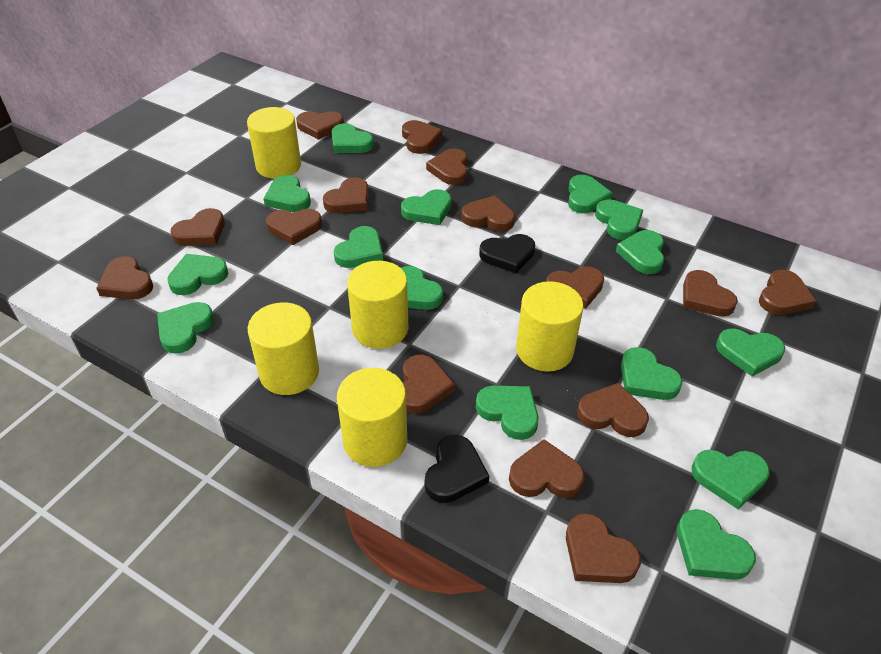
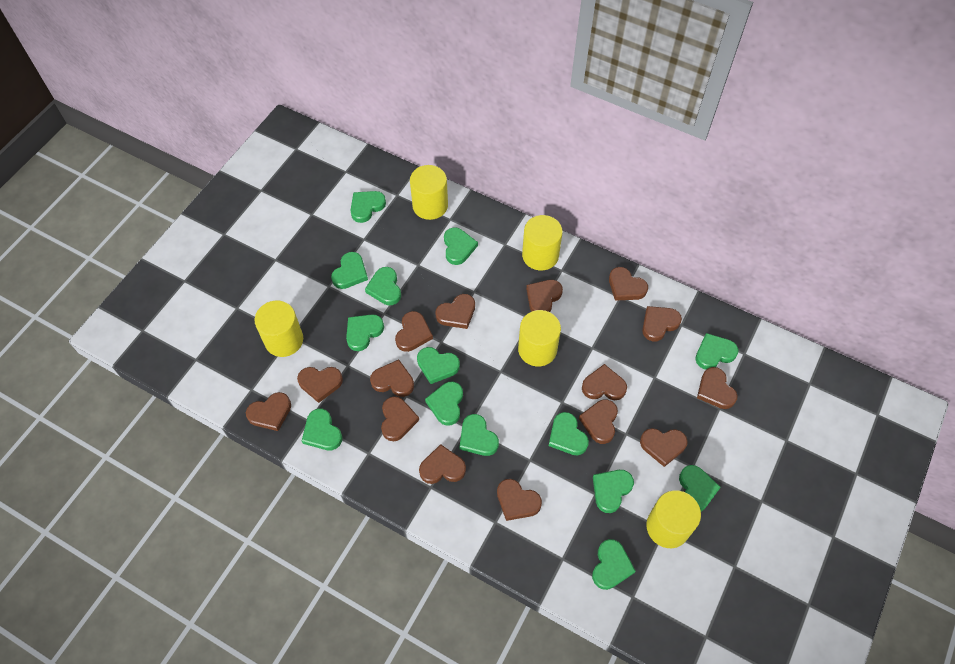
black heart: 2 -> 0
green heart: 15 -> 14

